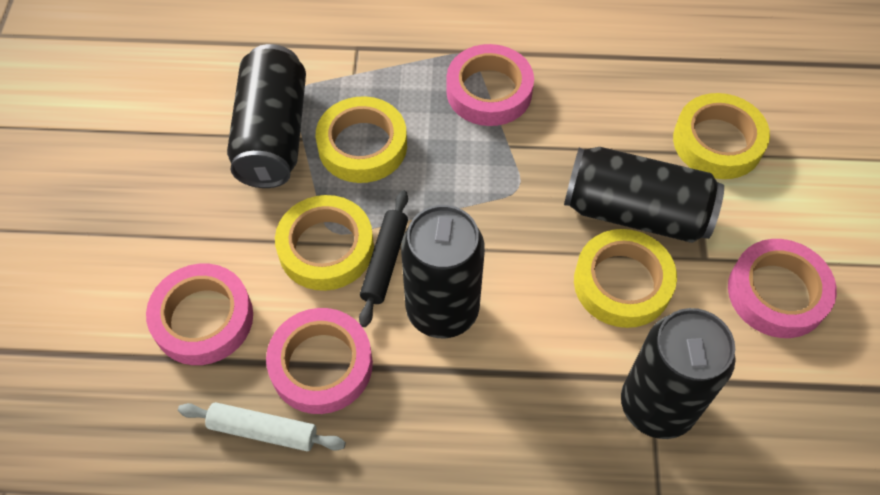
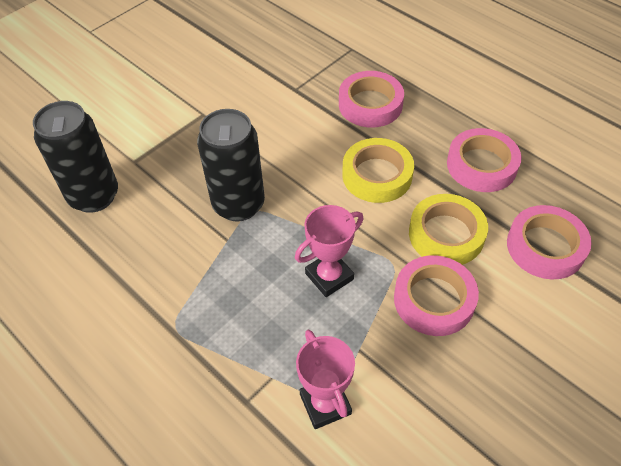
black can: 4 -> 2
black rolling pin: 1 -> 0
pink trophy: 0 -> 2
white rolling pin: 1 -> 0
yellow tape: 4 -> 2

